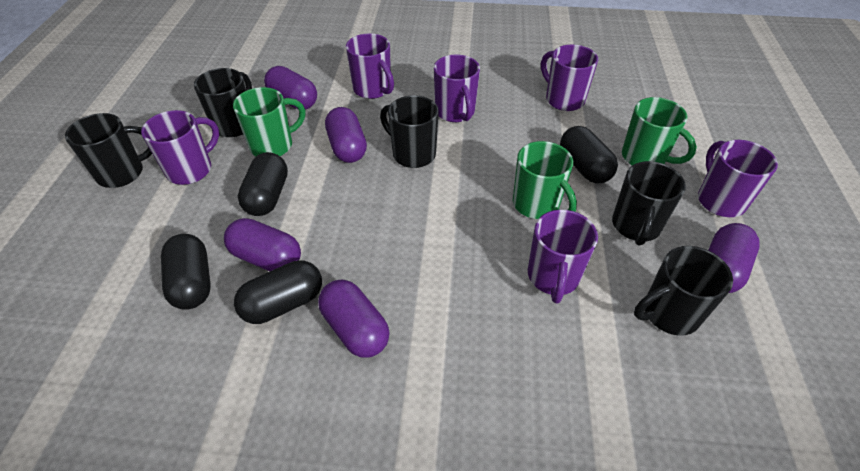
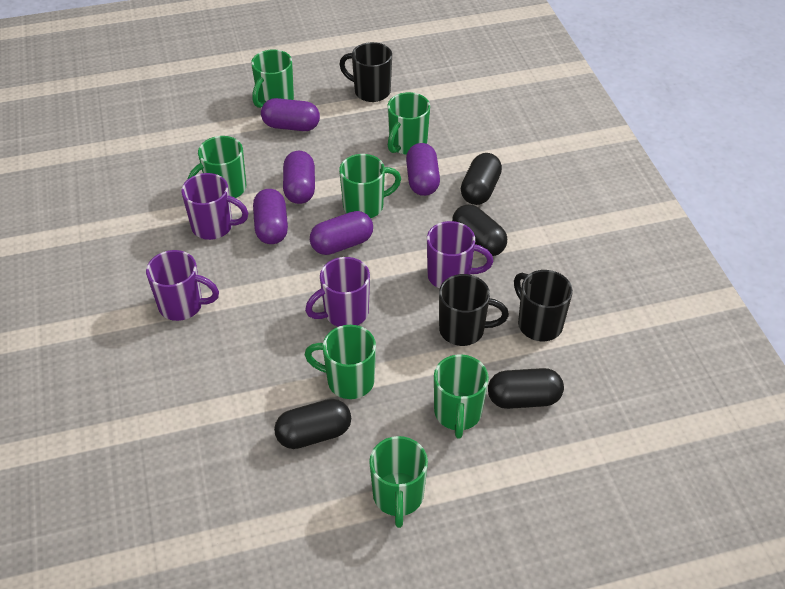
black mug: 5 -> 3
green mug: 3 -> 7
purple mug: 6 -> 4

